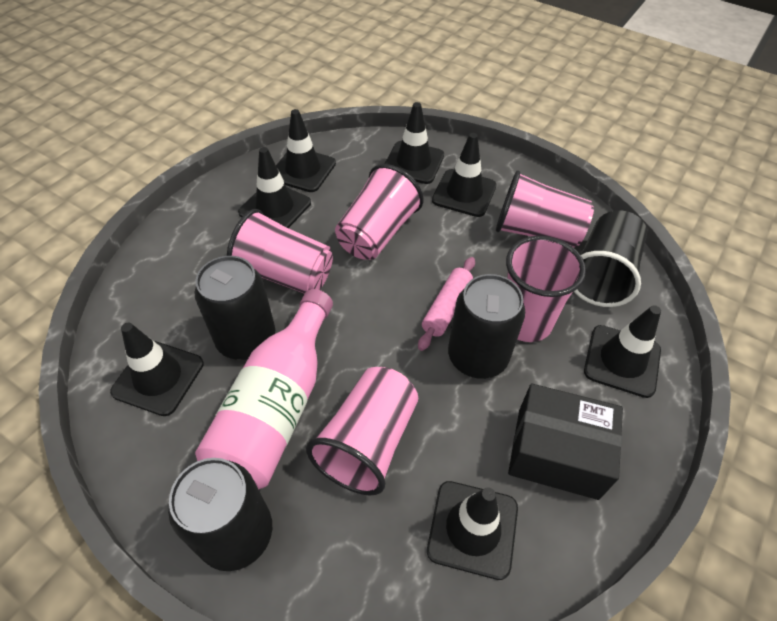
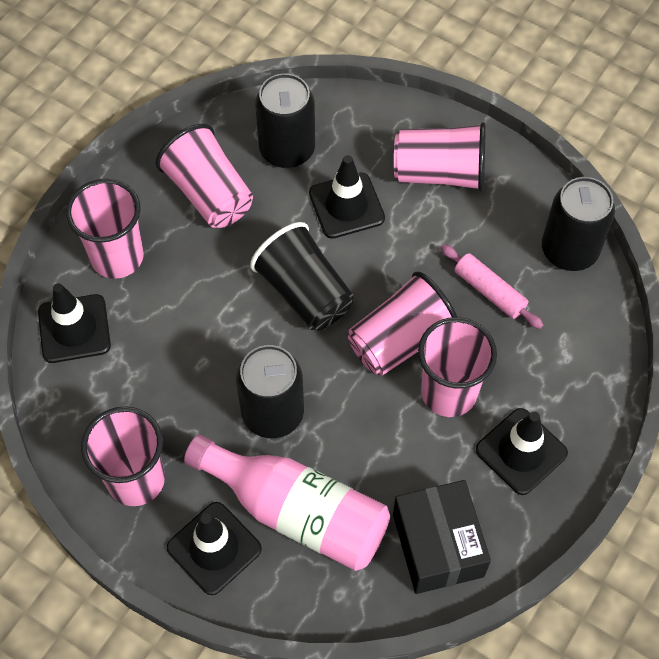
black traffic cone: 7 -> 4
pink cup: 5 -> 6

